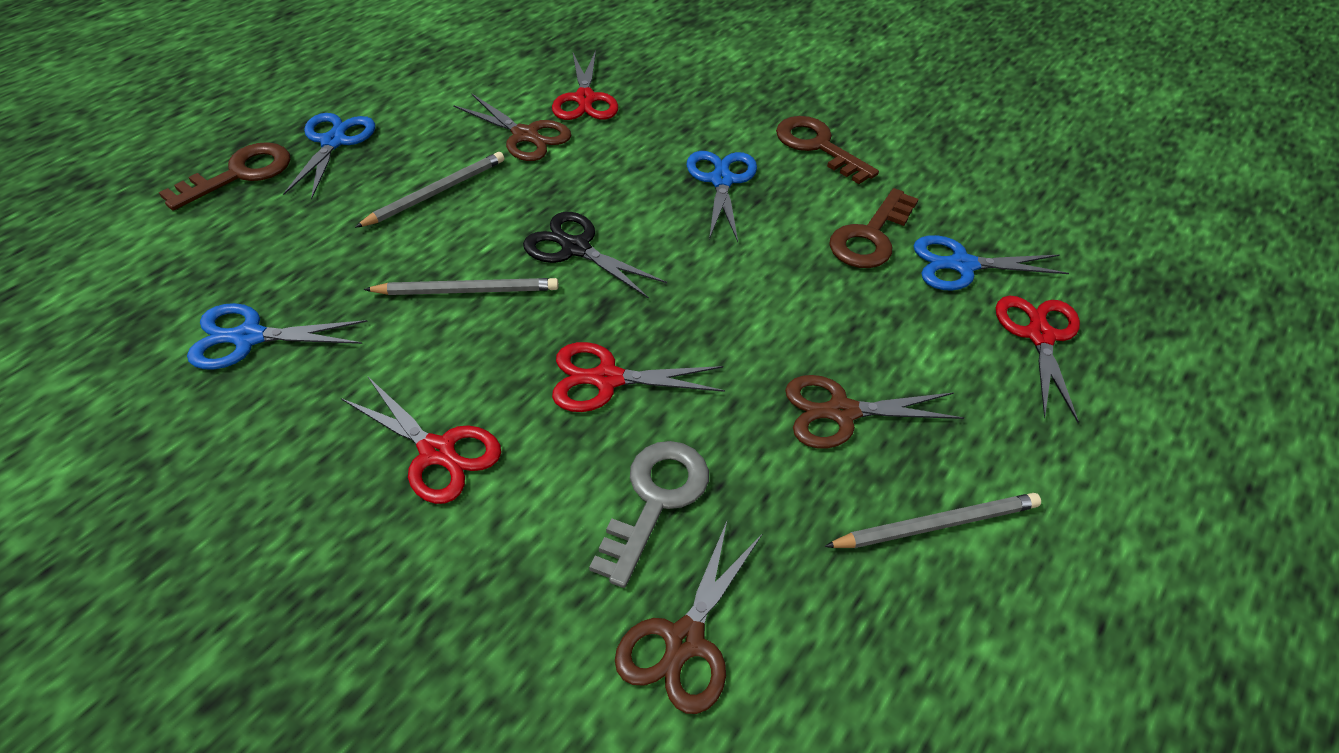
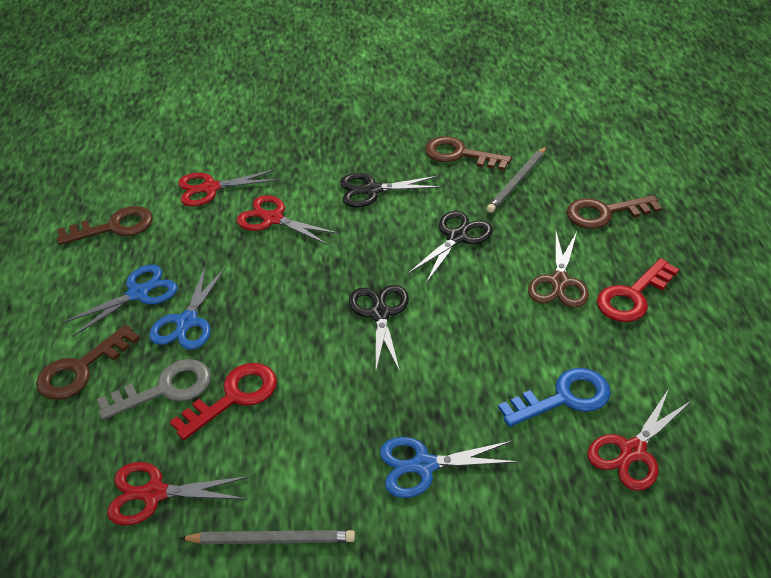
black scissors: 1 -> 3
blue key: 0 -> 1
blue scissors: 4 -> 3
brown key: 3 -> 4
brown scissors: 3 -> 1
grey pencil: 3 -> 2
red key: 0 -> 2

